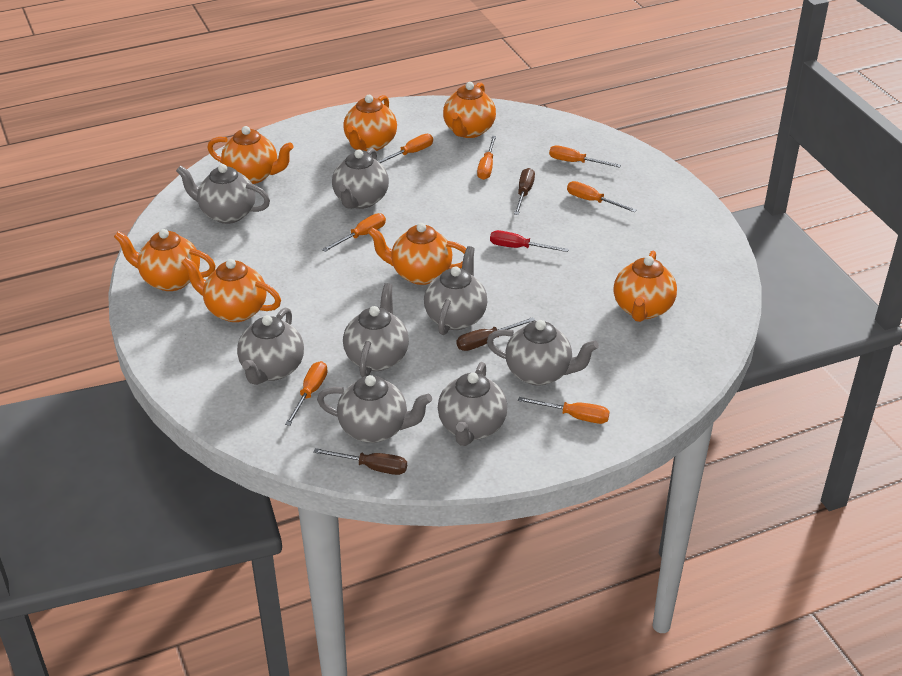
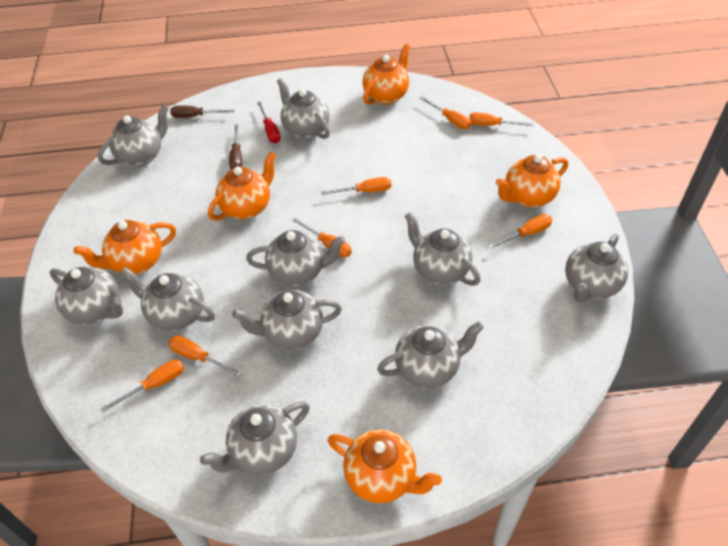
brown screwdriver: 3 -> 2
grey teapot: 8 -> 10
orange teapot: 7 -> 5

